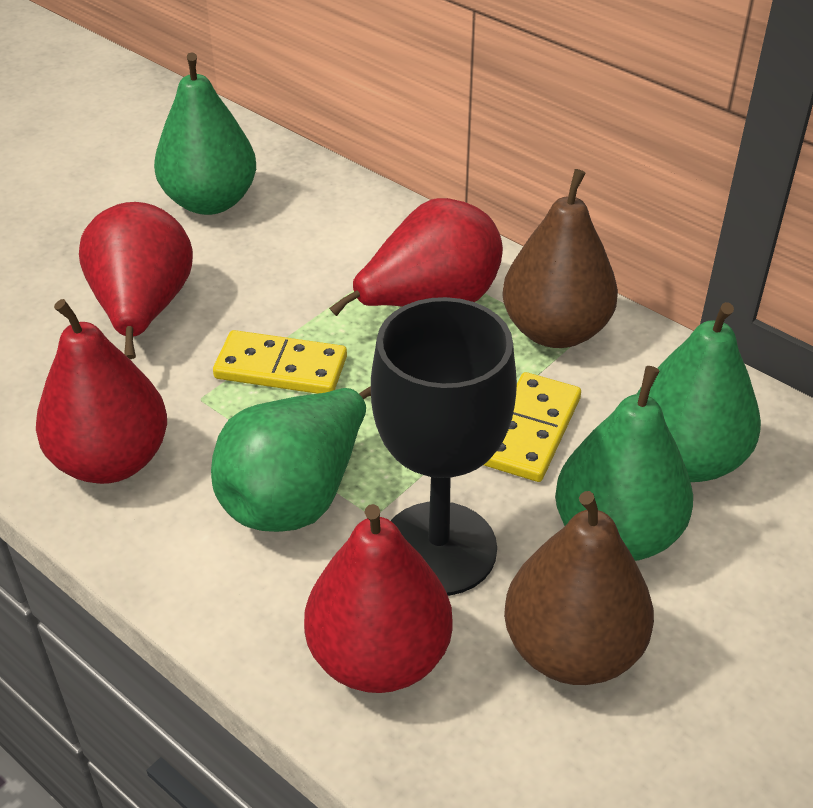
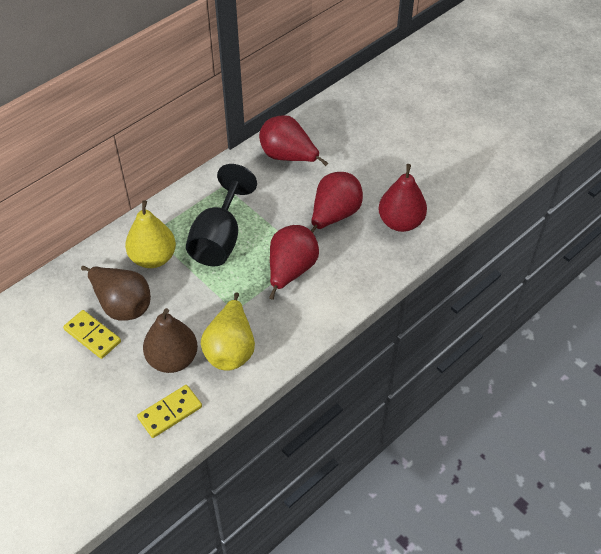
green pear: 4 -> 0
yellow pear: 0 -> 2

